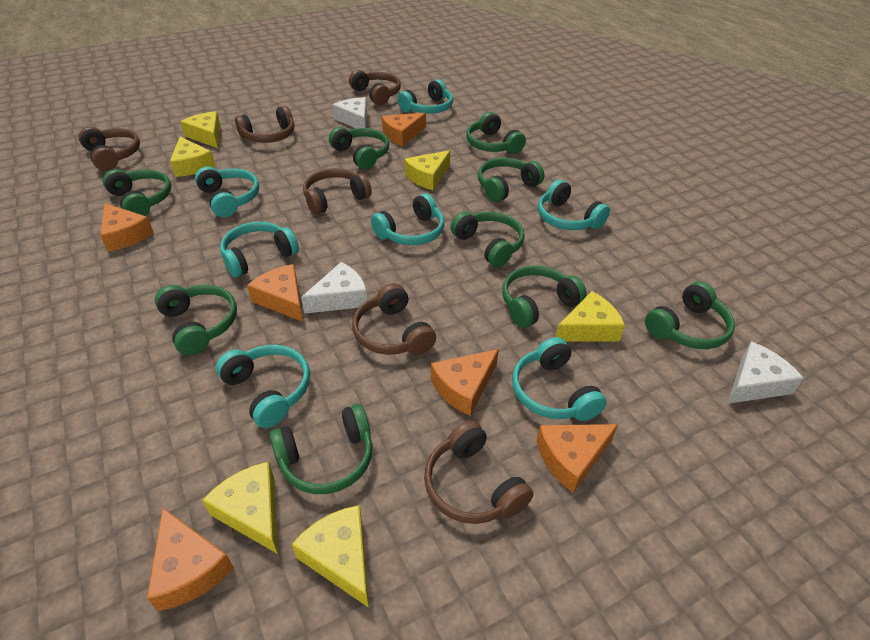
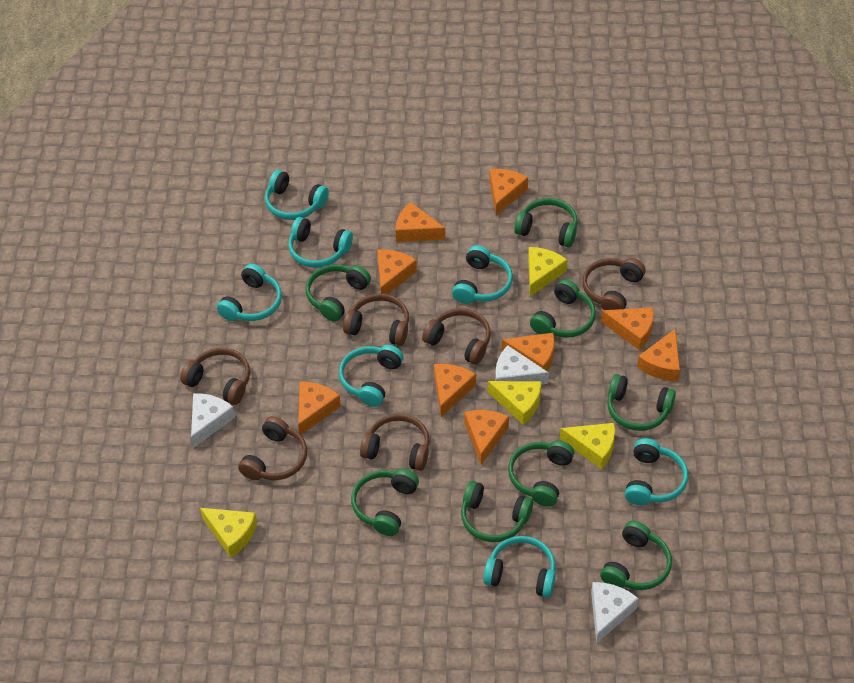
green headphones: 9 -> 8
orange cheese: 6 -> 9
yellow cheese: 6 -> 4

